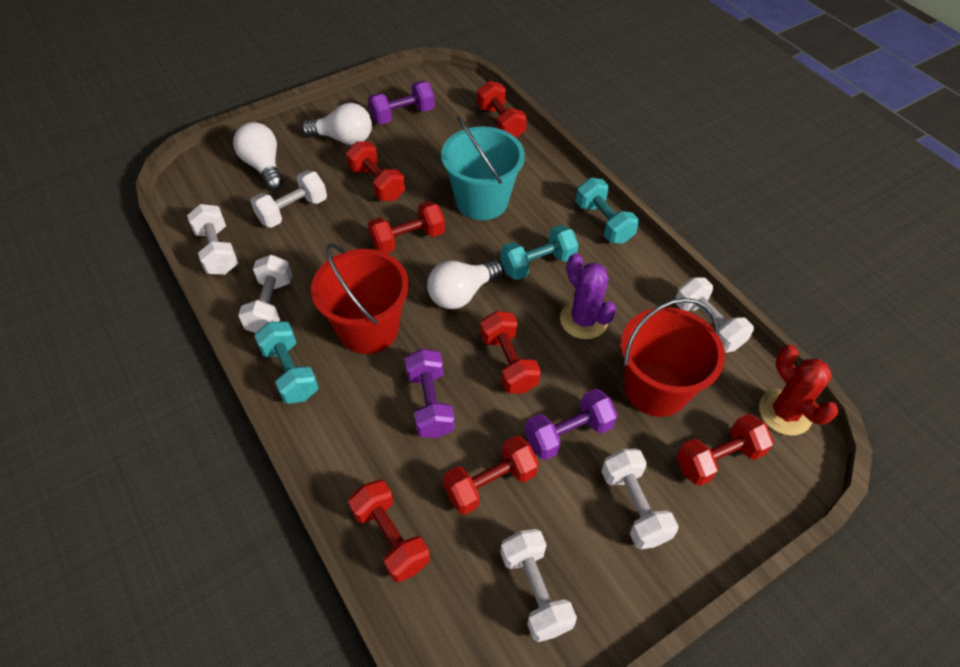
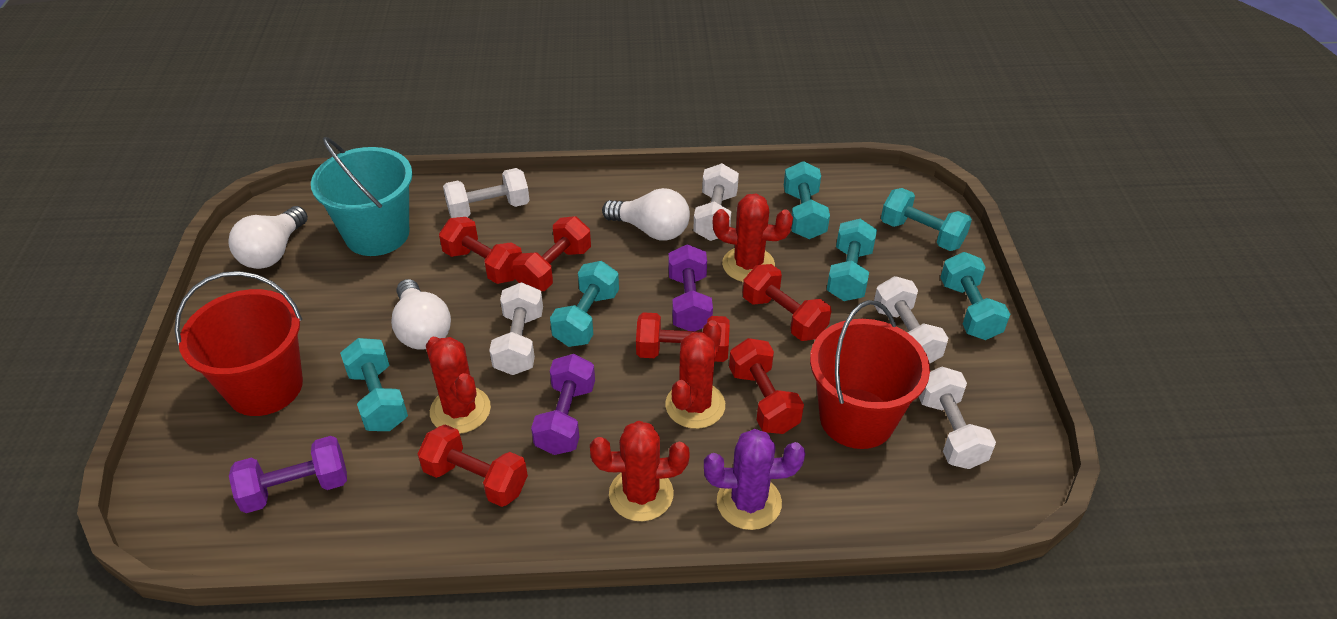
red cactus: 1 -> 4
red dumbbell: 7 -> 6
turquoise dumbbell: 3 -> 6
white dumbbell: 6 -> 5

